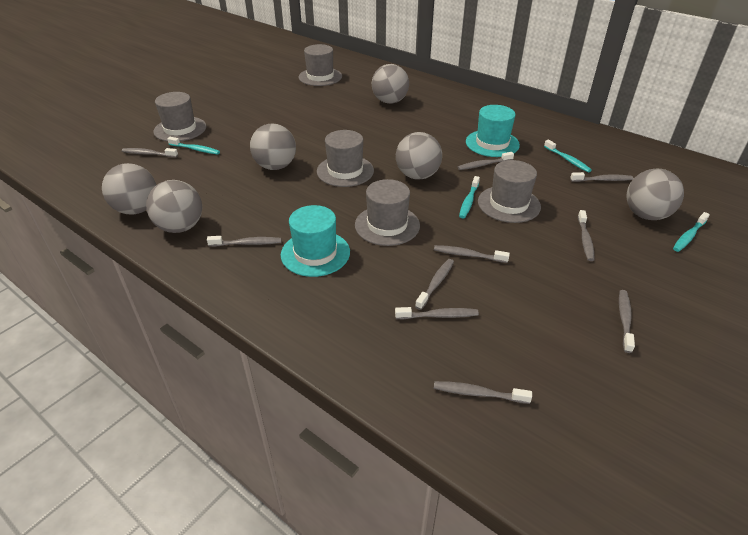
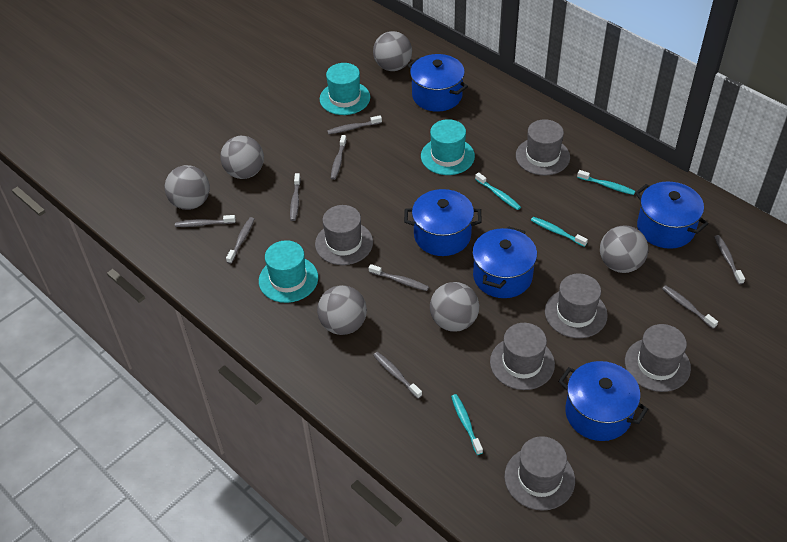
blue pot: 0 -> 5
grey hat: 5 -> 6
grey toothbrush: 10 -> 9
turquoise hat: 2 -> 3

